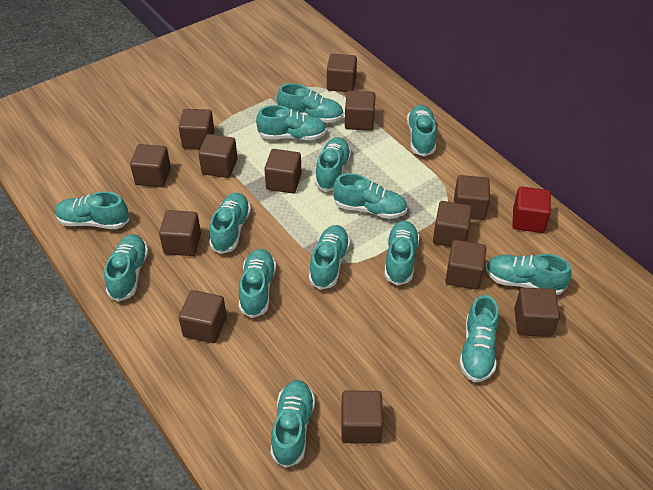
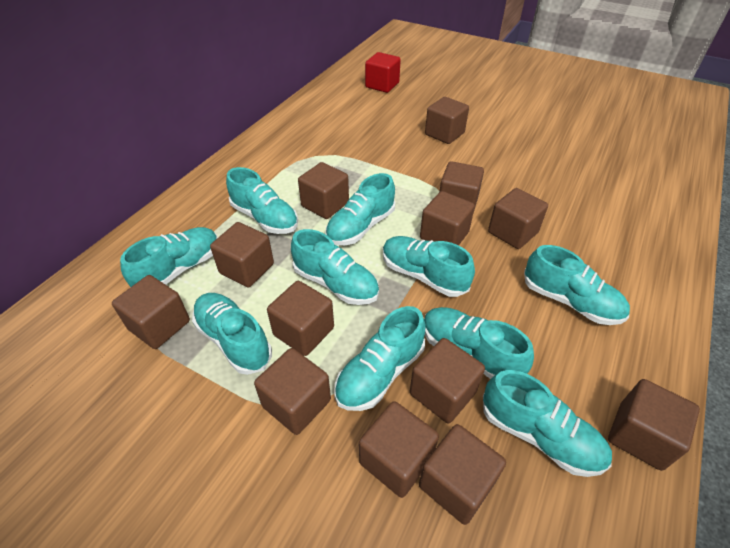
turquoise shoe: 14 -> 10

